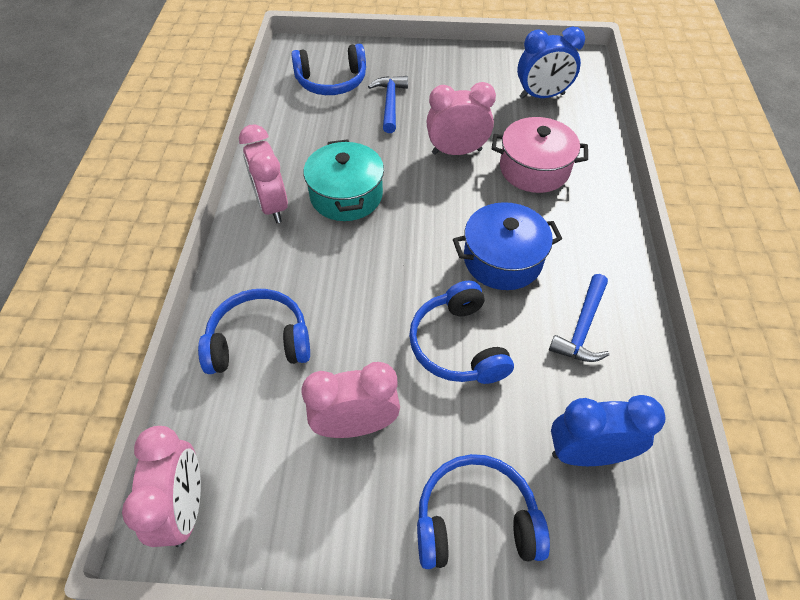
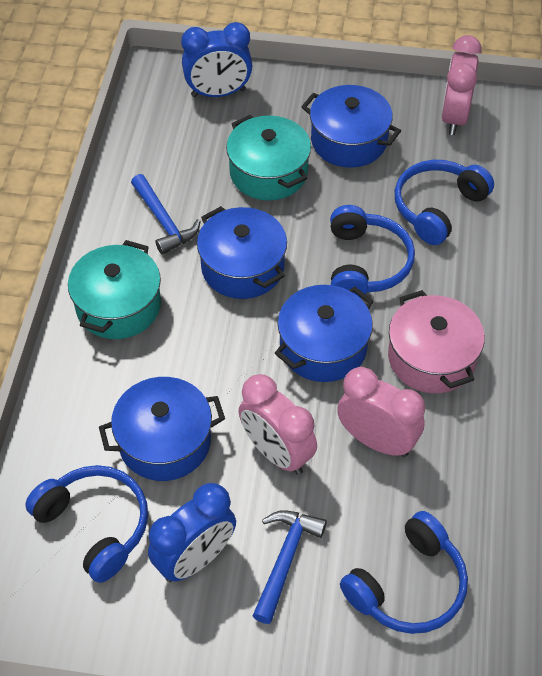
blue pot: 1 -> 4
pink clock: 4 -> 3
turquoise pot: 1 -> 2

